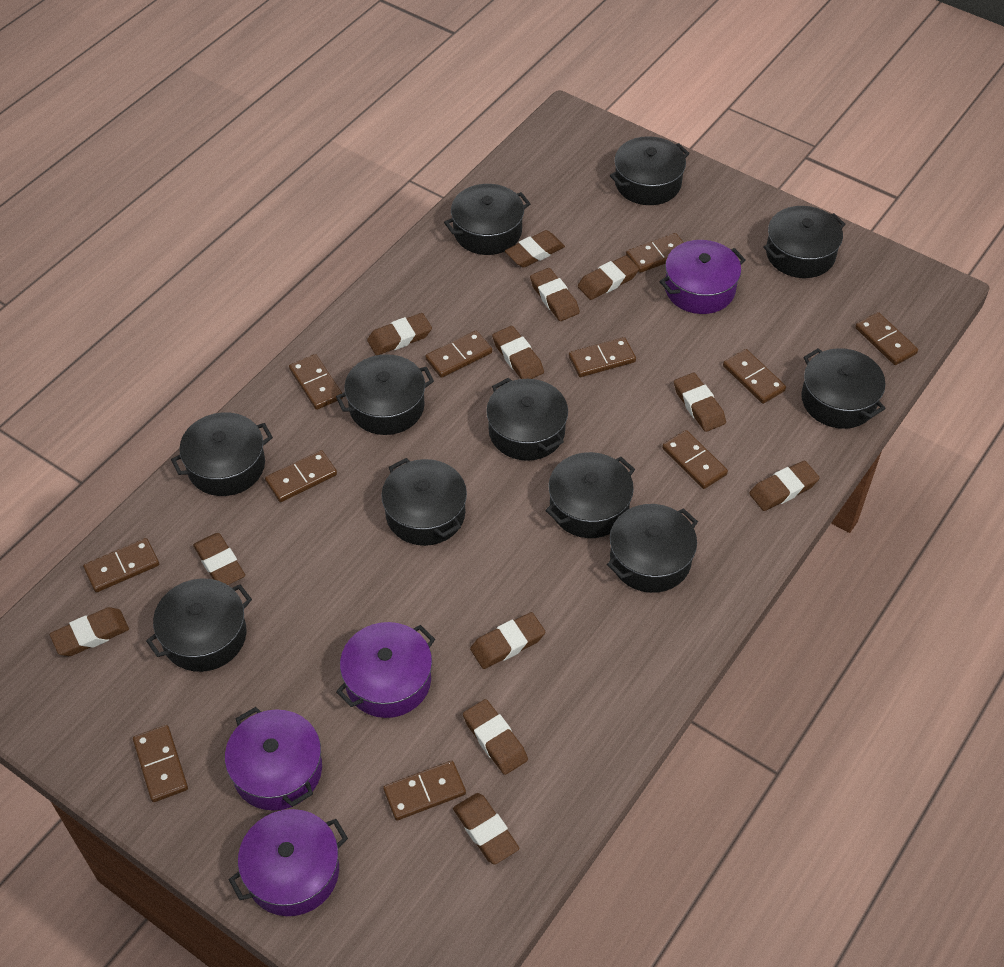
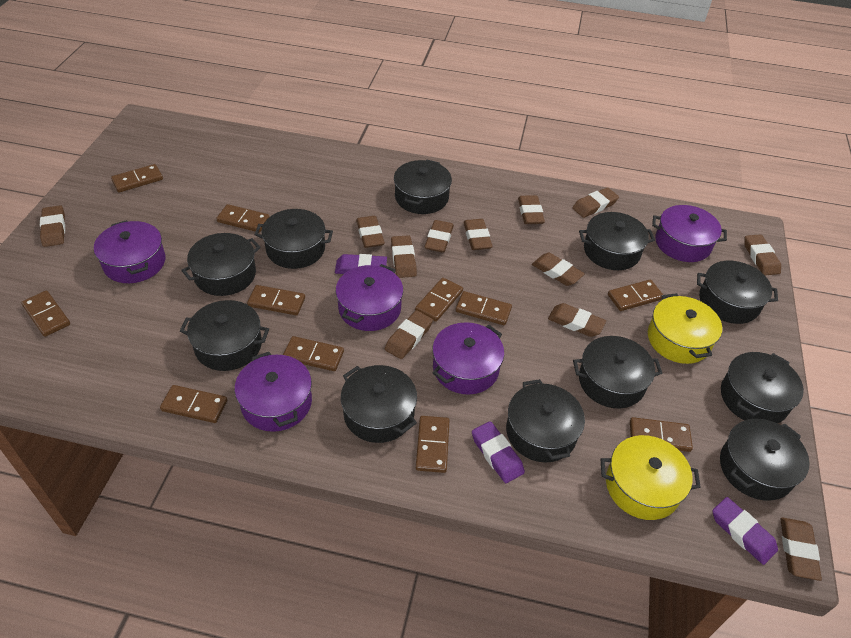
purple eraser: 0 -> 3
purple pot: 4 -> 5
yellow pot: 0 -> 2

